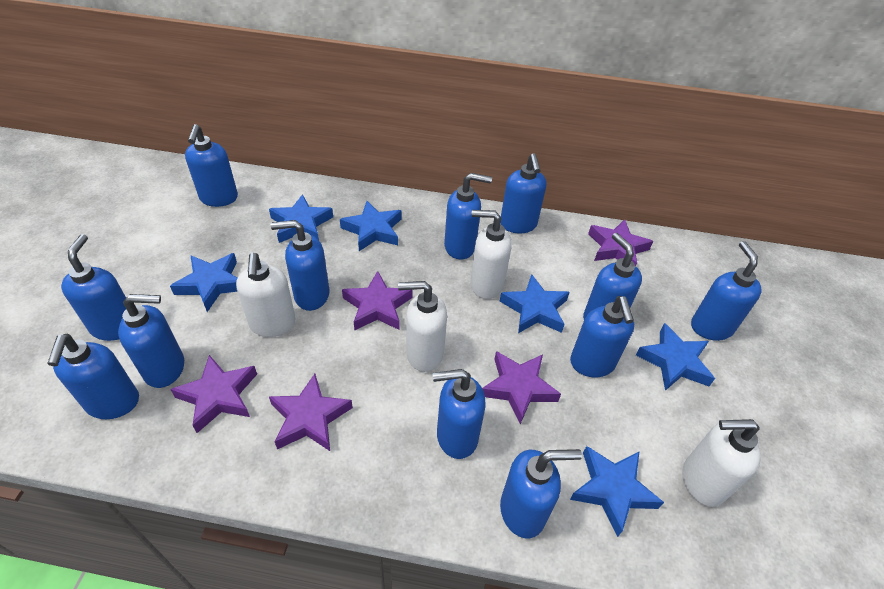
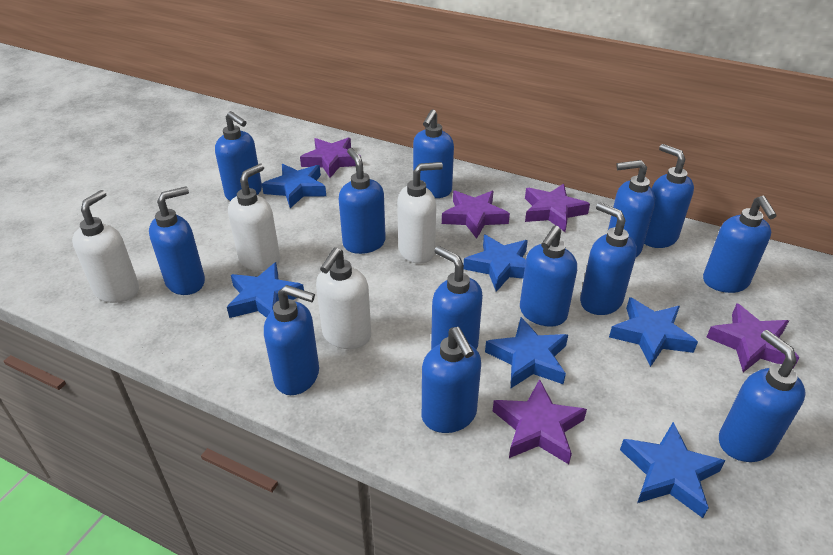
blue soap dispenser: 12 -> 13

